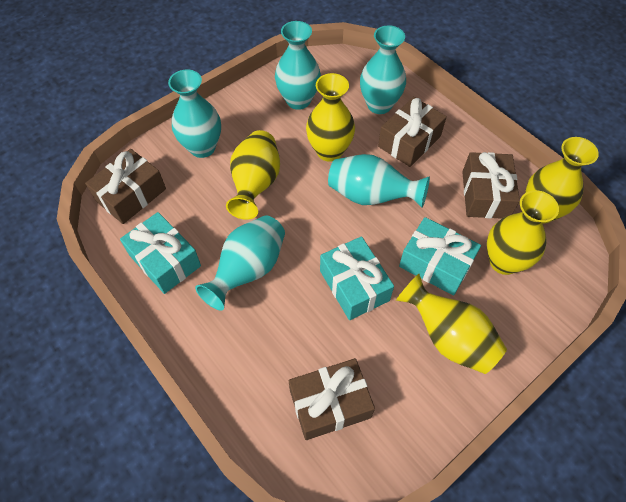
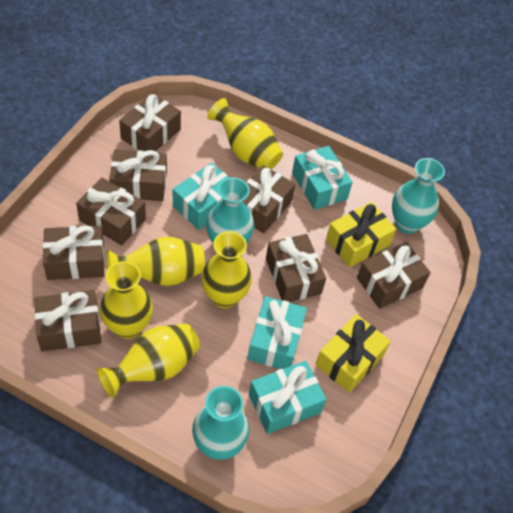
brown gift: 4 -> 8
turquoise gift: 3 -> 4
turquoise vase: 5 -> 3
yellow gift: 0 -> 2

